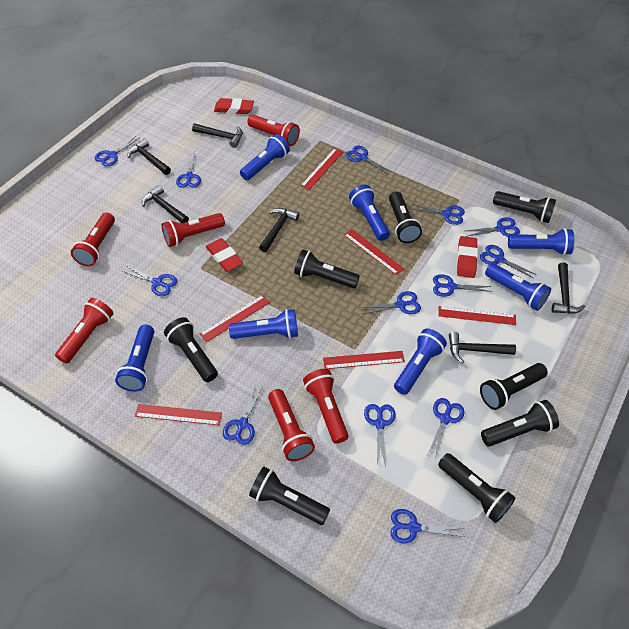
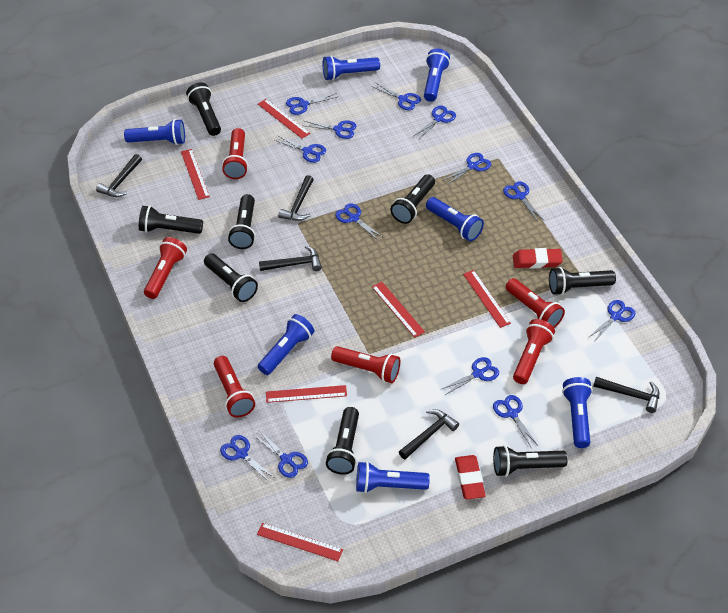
black hammer: 6 -> 5
red eraser: 3 -> 2

